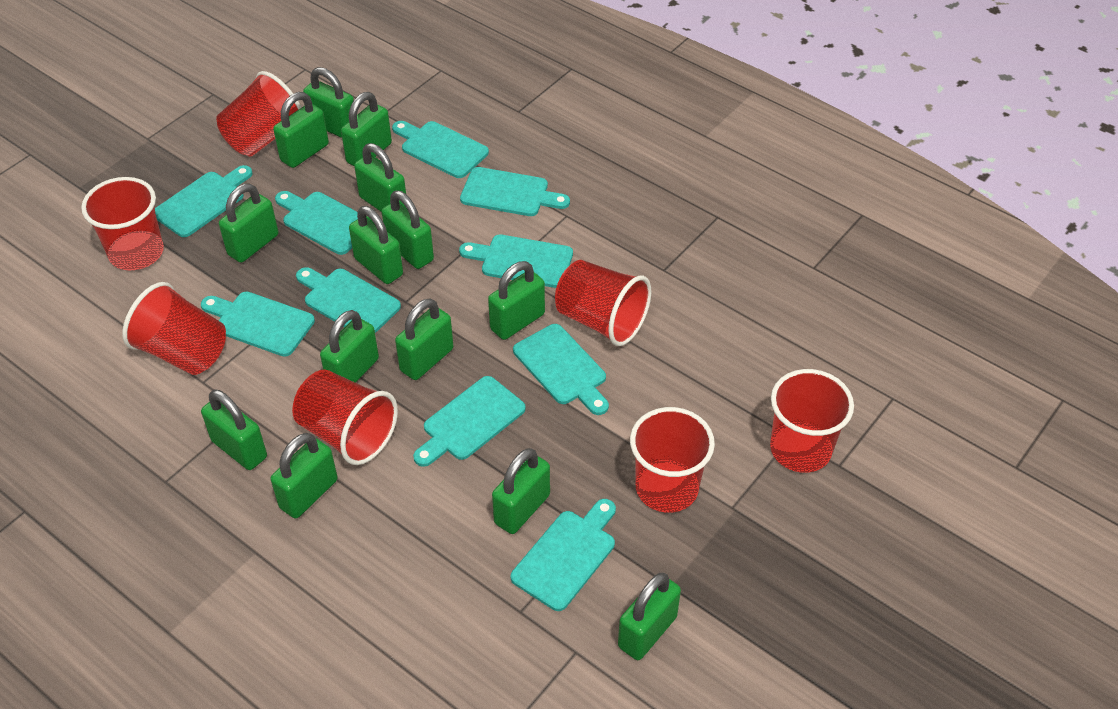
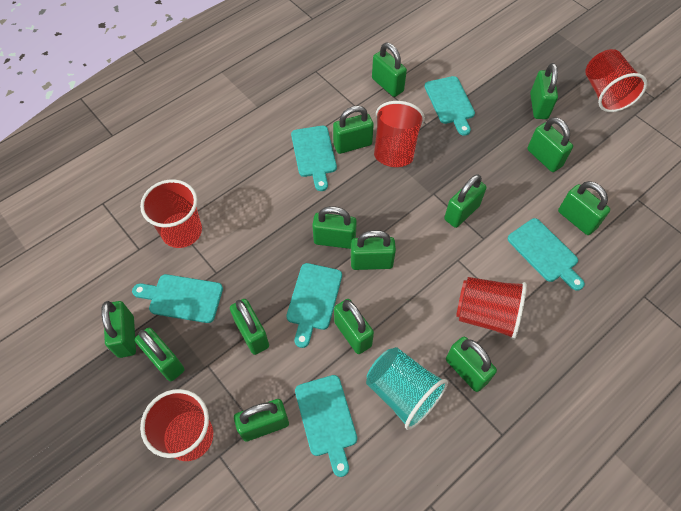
red cup: 7 -> 5
turquoise cup: 0 -> 1
turquoise cutting board: 10 -> 6

